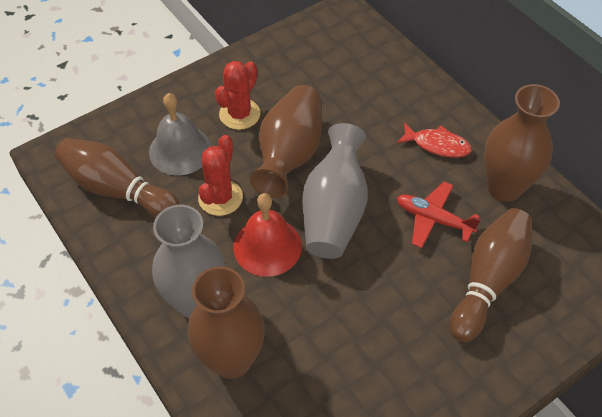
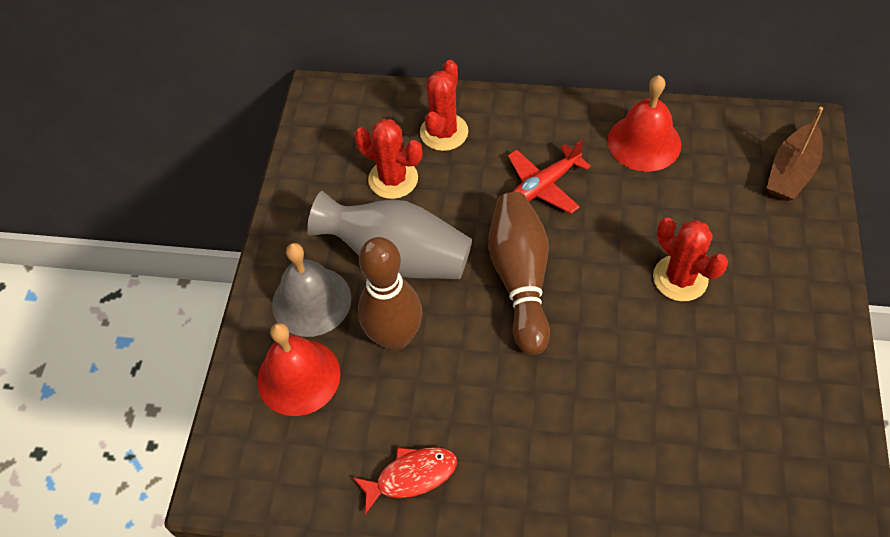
brown boat: 0 -> 1
brown vase: 3 -> 0
grey vase: 2 -> 1
red bell: 1 -> 2
red cactus: 2 -> 3

